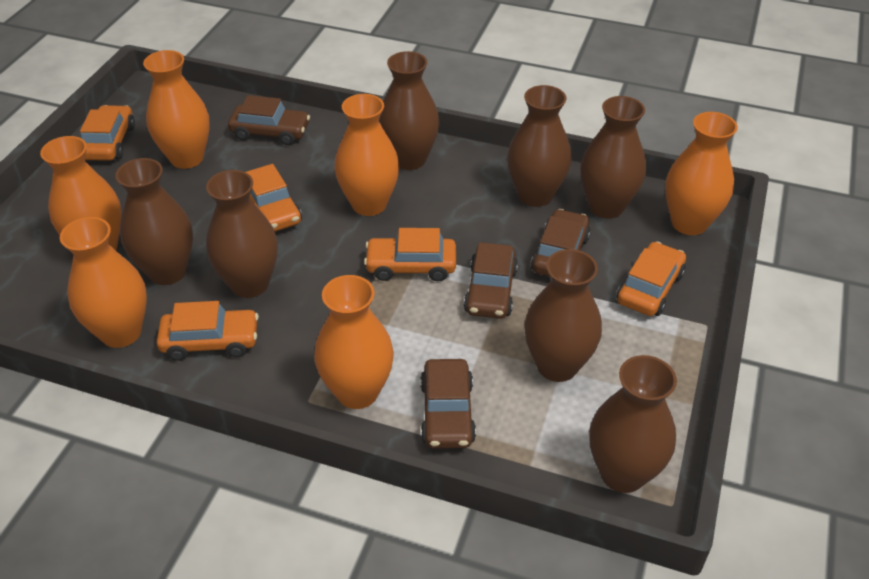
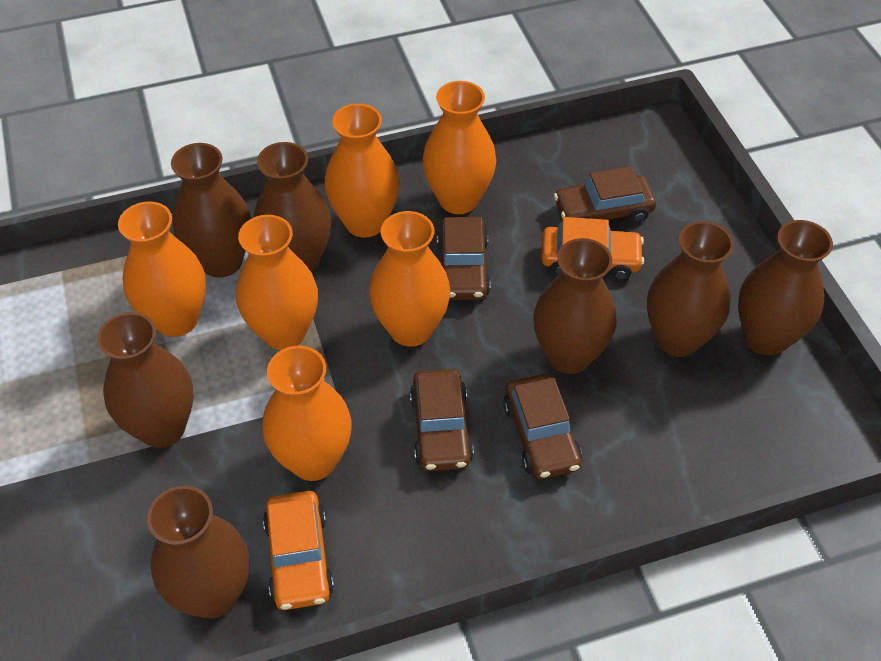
orange car: 5 -> 2

